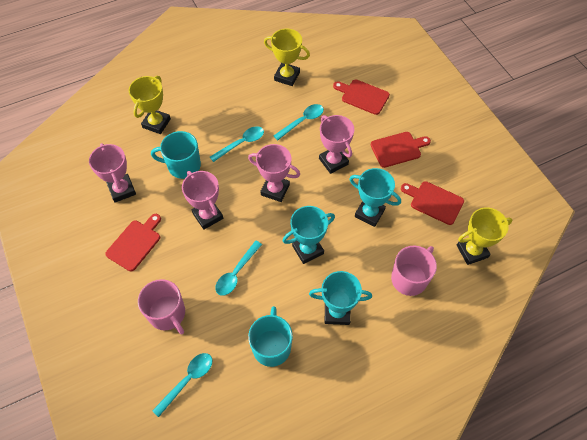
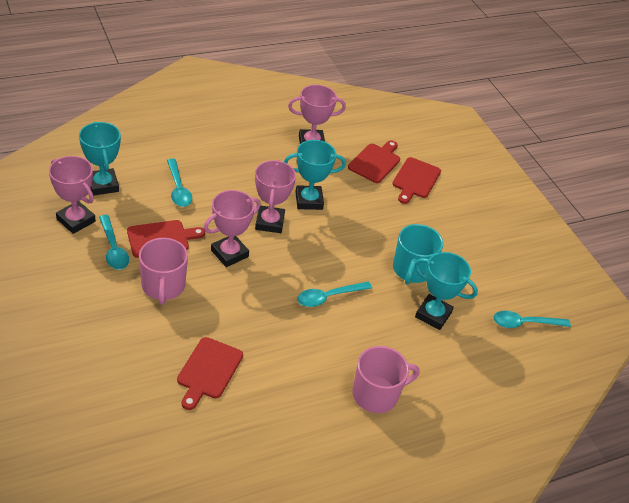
turquoise mug: 2 -> 1
yellow trophy: 3 -> 0

